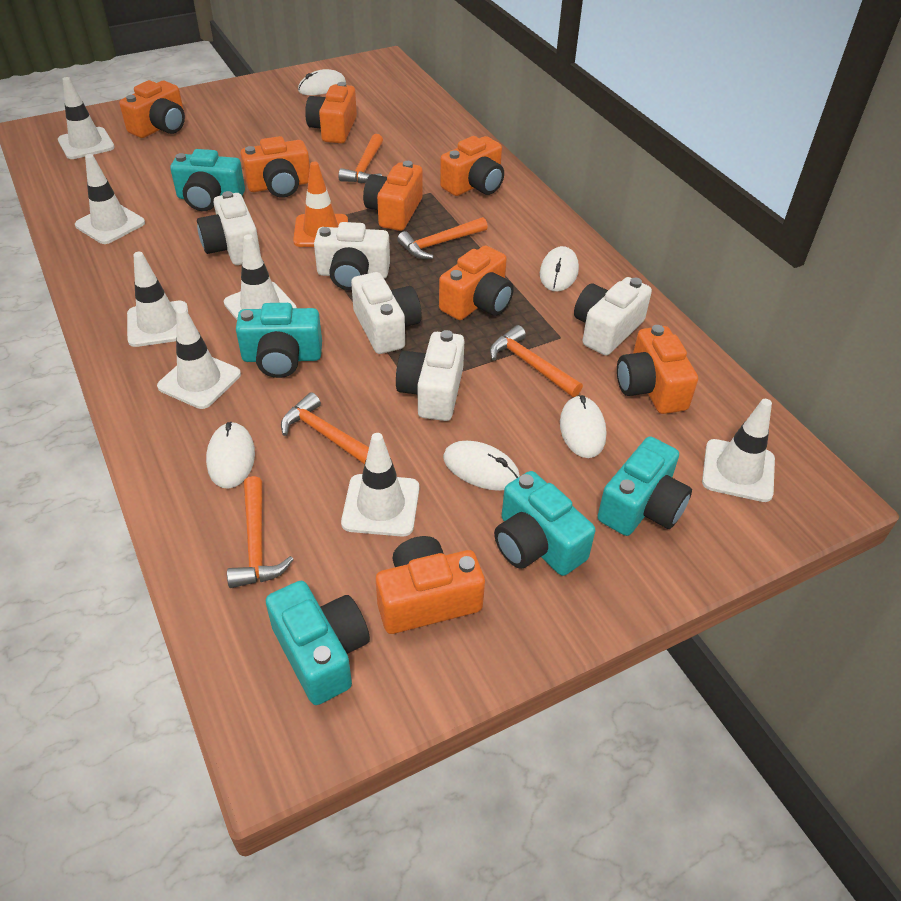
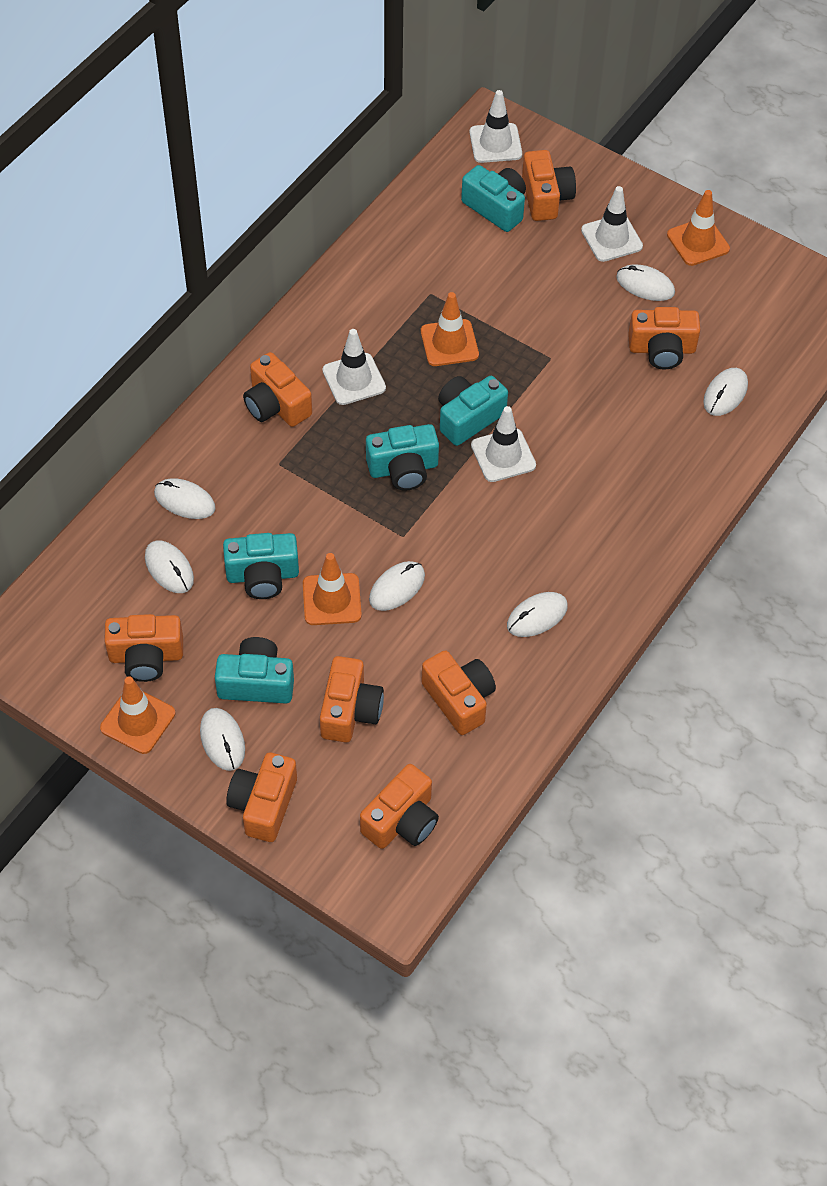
orange hammer: 5 -> 0
orange traffic cone: 1 -> 4
white camera: 5 -> 0
white mouse: 5 -> 7
white traffic cone: 7 -> 4

